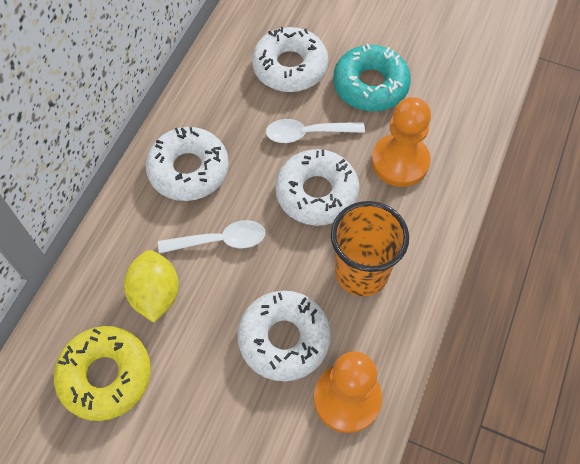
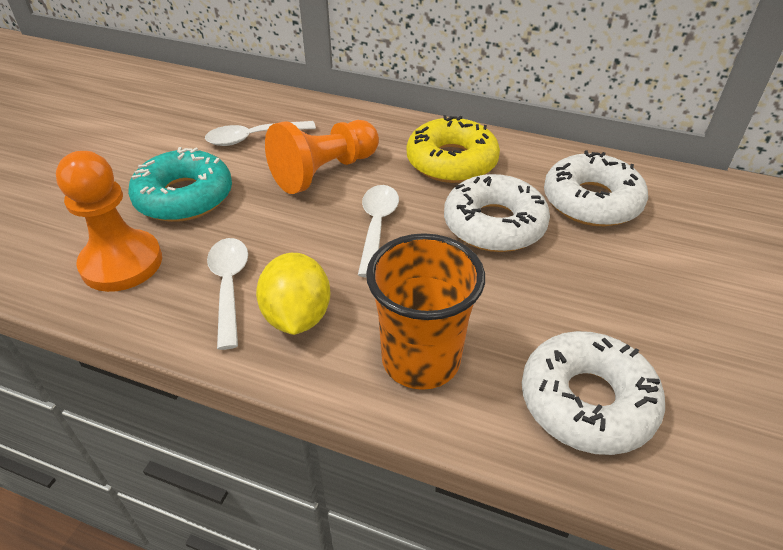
white donut: 4 -> 3
white spoon: 2 -> 3

